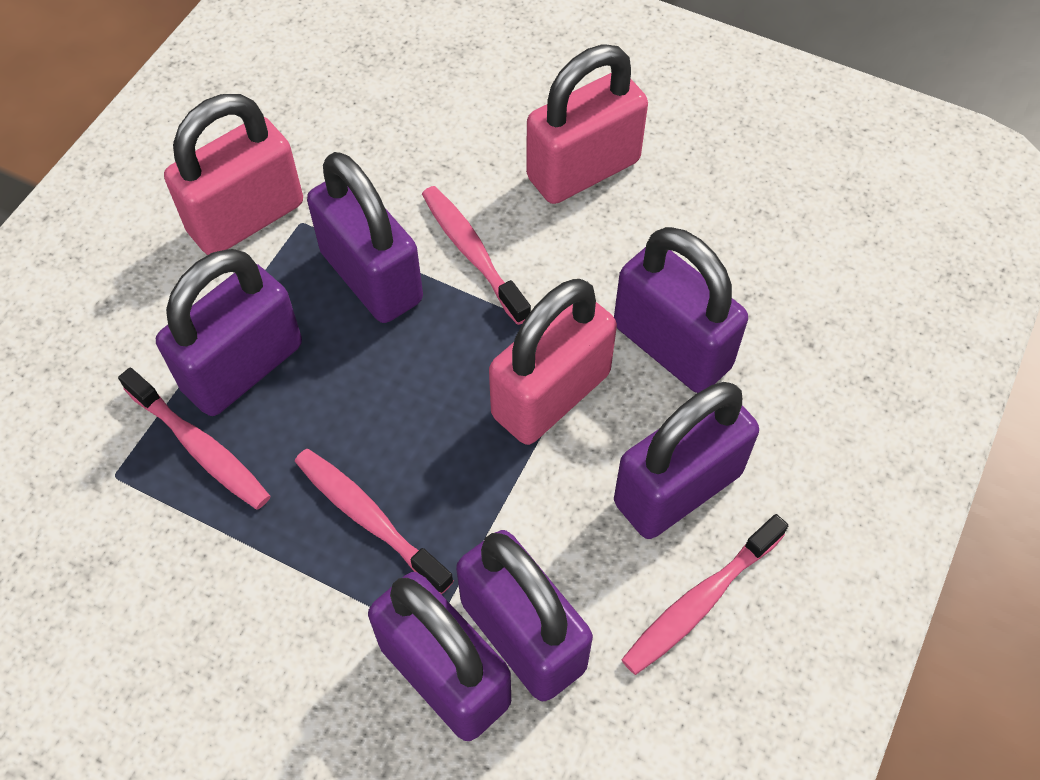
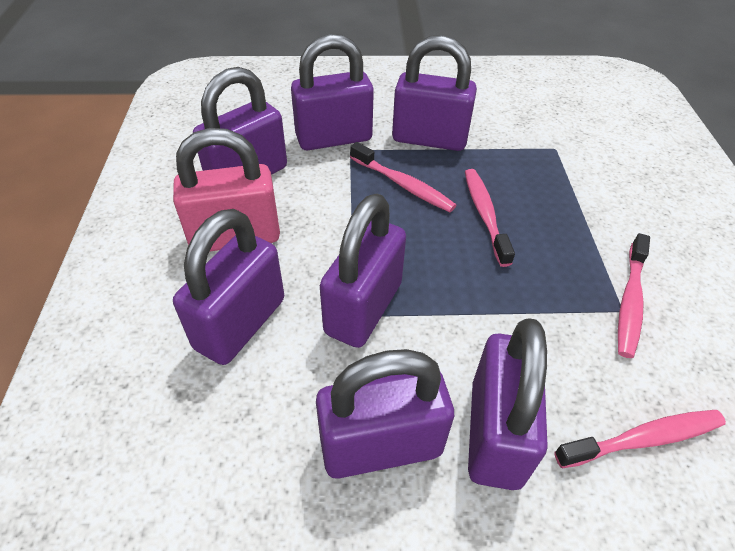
pink padlock: 3 -> 1
purple padlock: 6 -> 7

